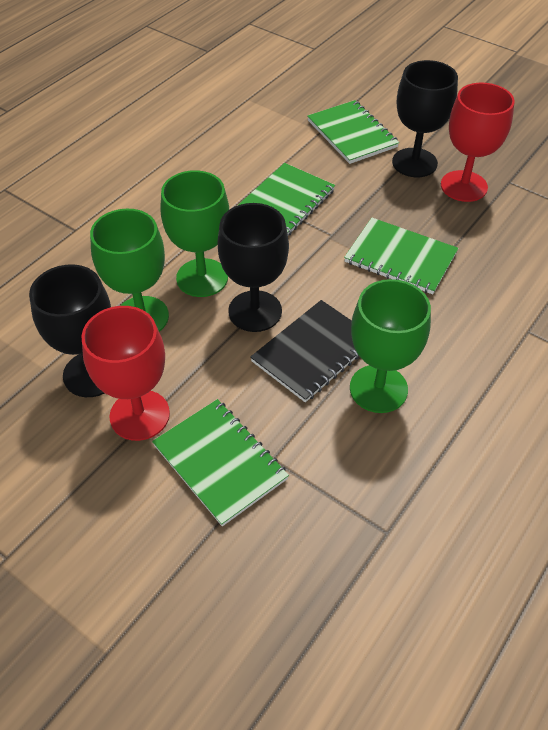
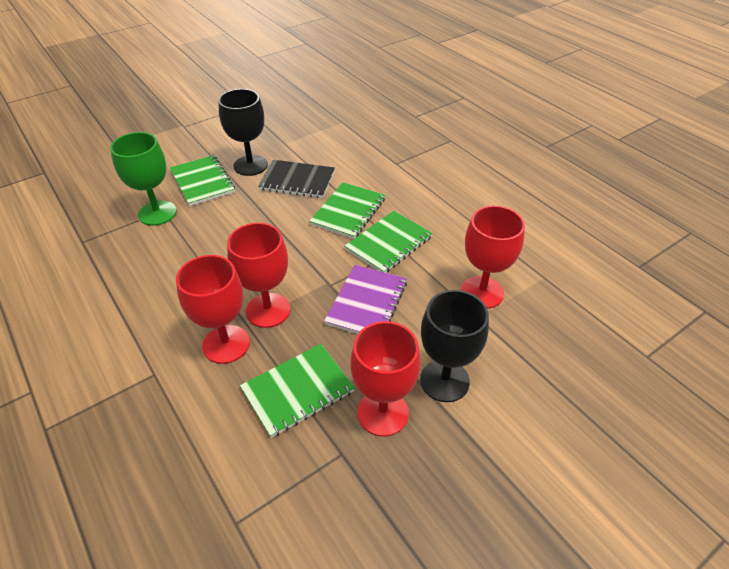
black goblet: 3 -> 2
green goblet: 3 -> 1
purple notebook: 0 -> 1
red goblet: 2 -> 4

